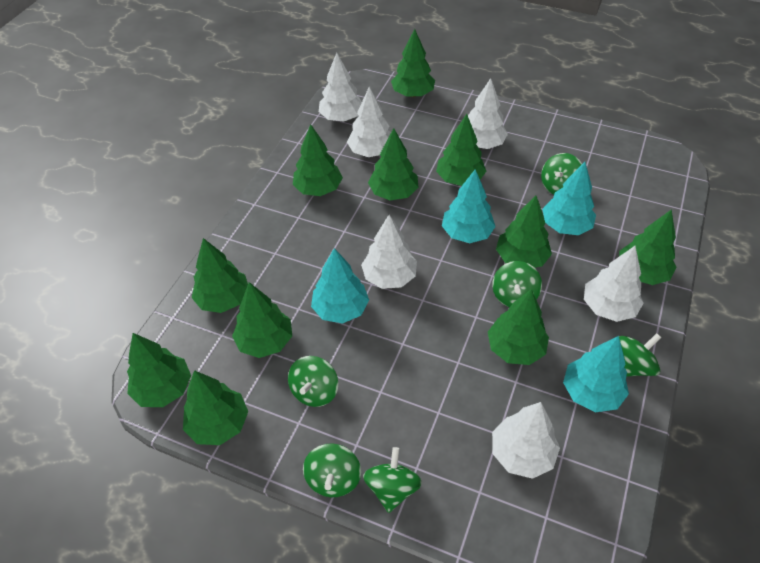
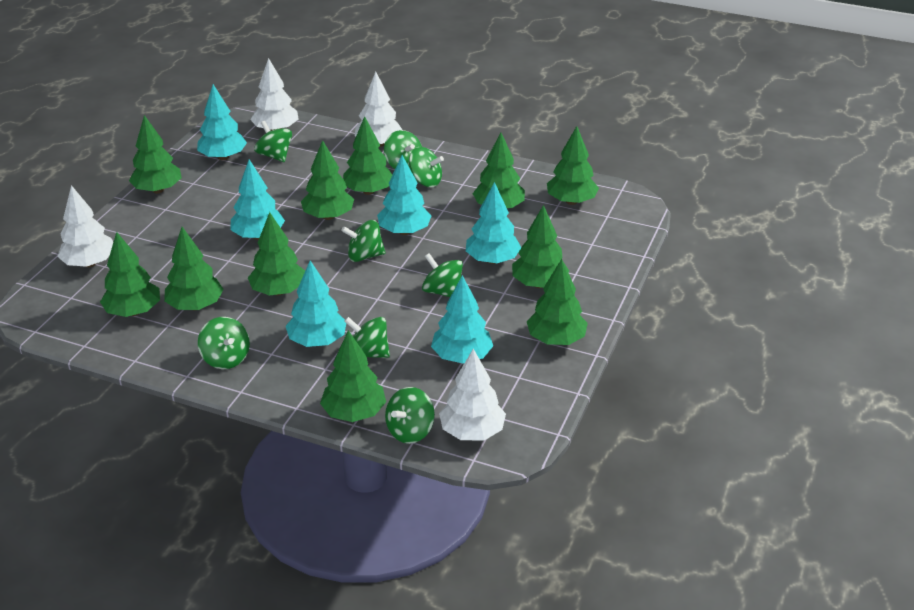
green spinning top: 6 -> 8
turquoise tree: 4 -> 6
white tree: 6 -> 4

